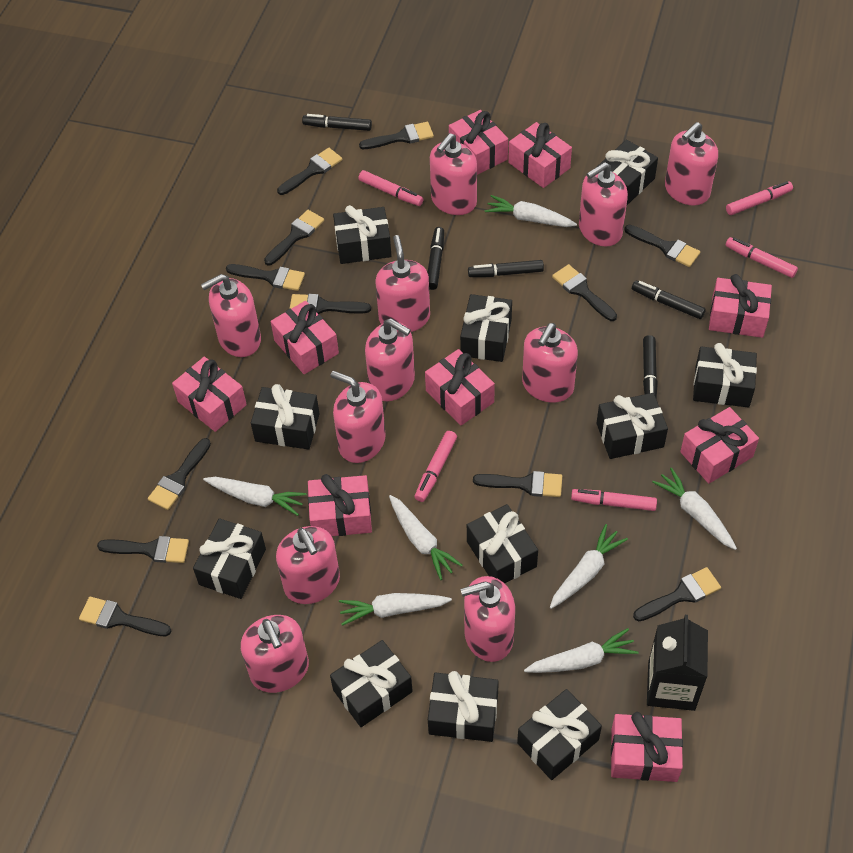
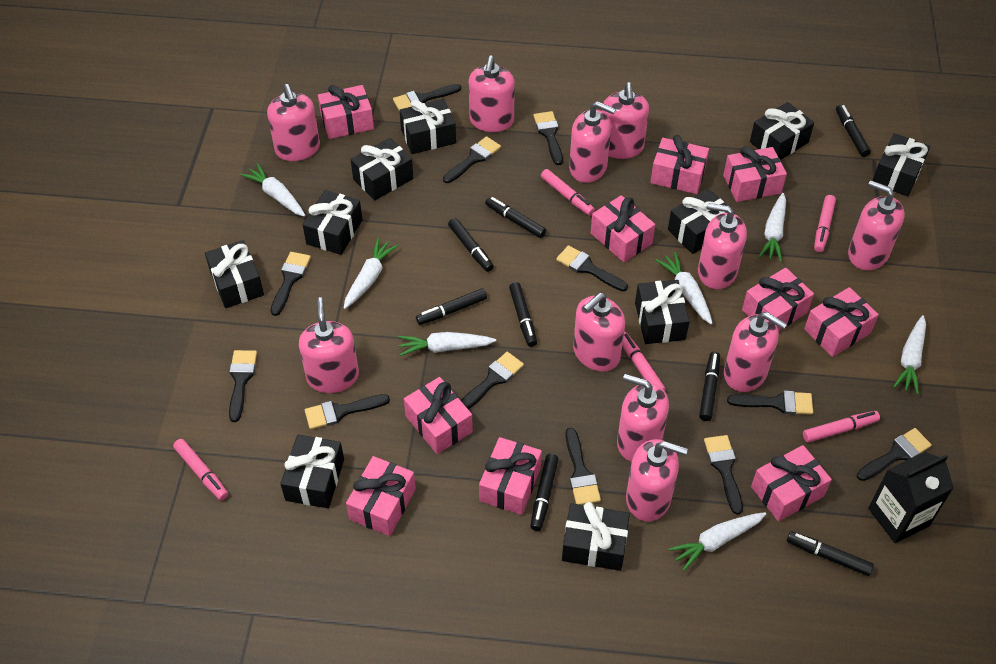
black gift: 11 -> 10
black marker: 5 -> 8
pink gift: 9 -> 10

